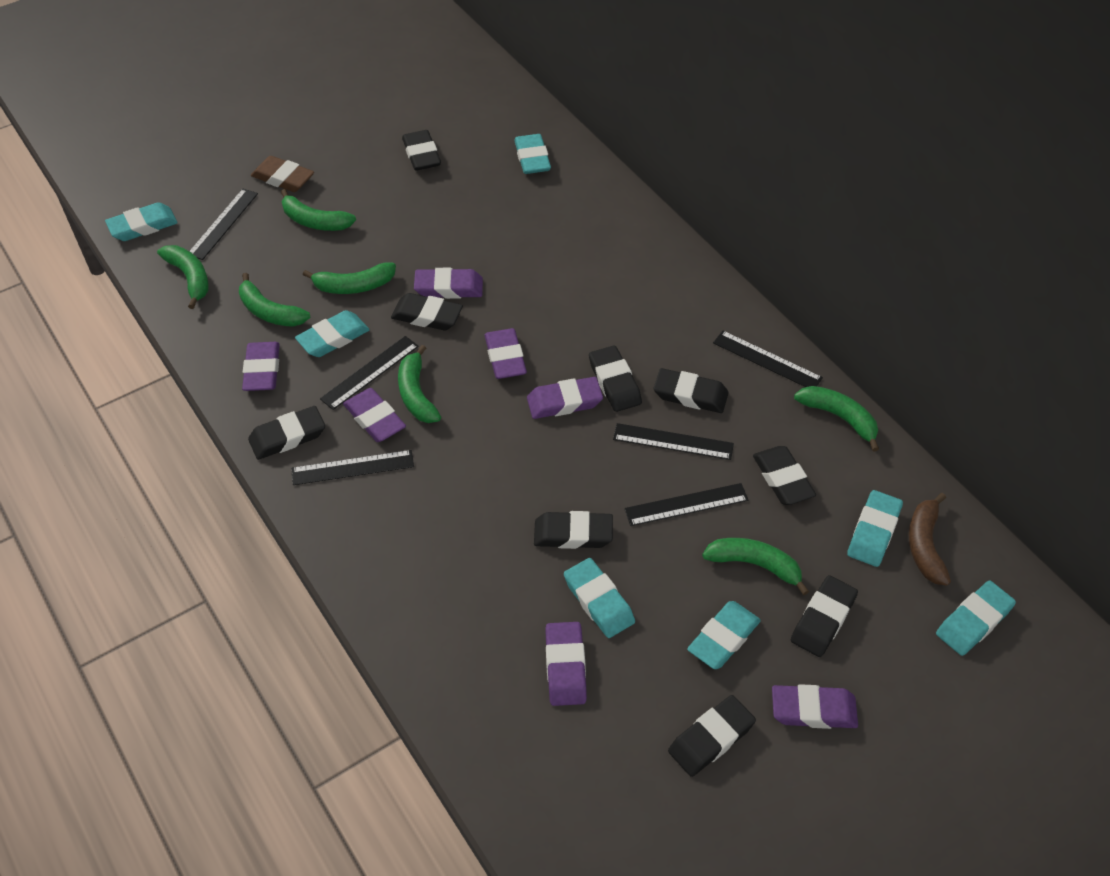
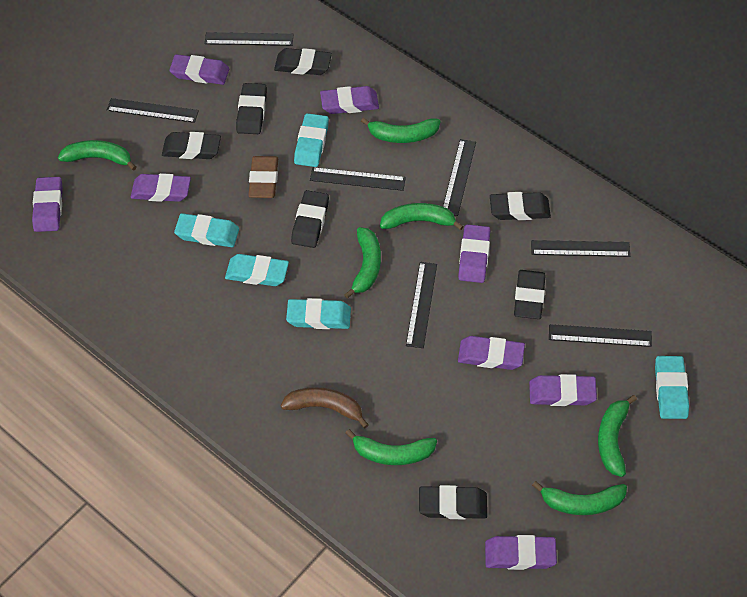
black eraser: 9 -> 7
black ruler: 6 -> 7
purple eraser: 7 -> 8
turquoise eraser: 7 -> 5

